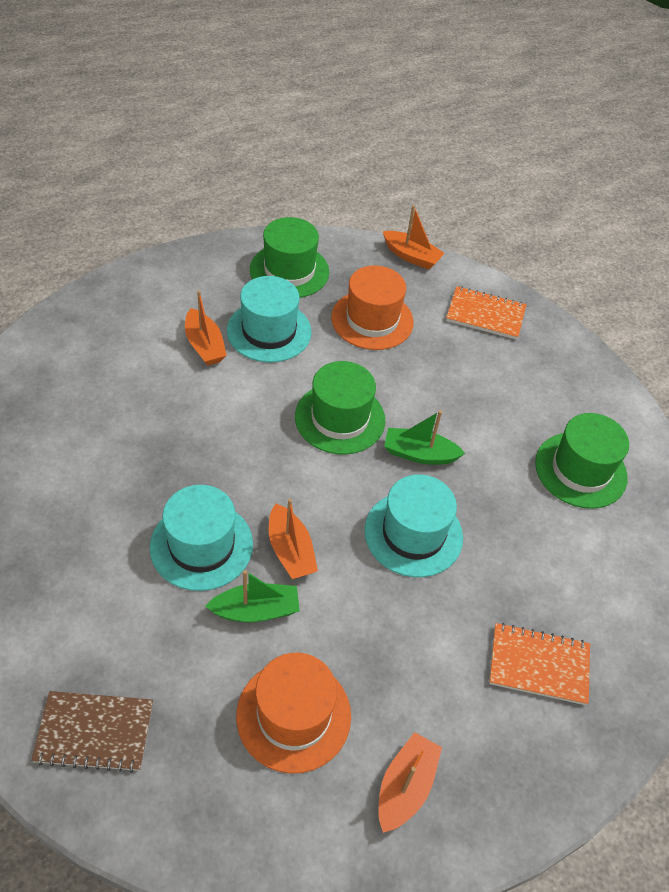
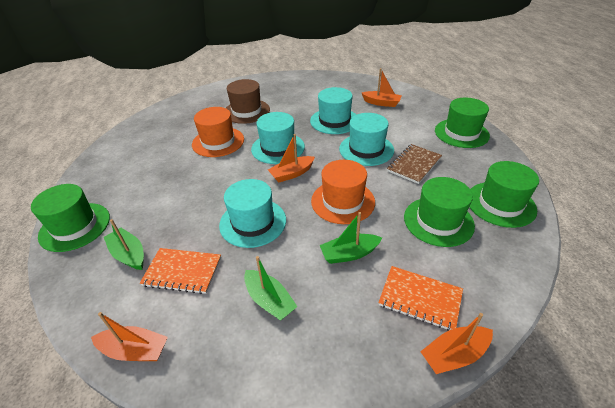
brown hat: 0 -> 1
green boat: 2 -> 3
green hat: 3 -> 4
turquoise hat: 3 -> 4

